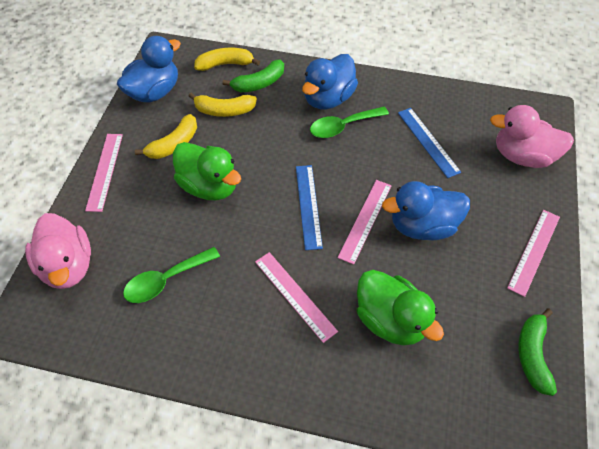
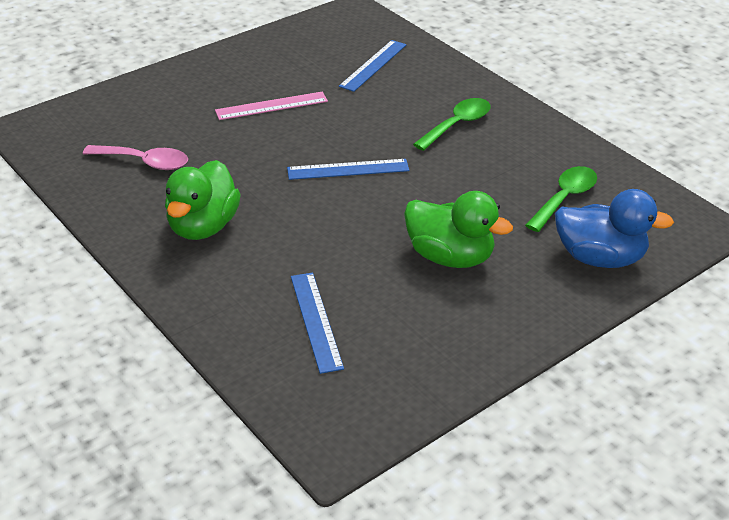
blue duck: 3 -> 1
blue ruler: 2 -> 3
green banana: 2 -> 0
pink duck: 2 -> 0
pink ruler: 4 -> 1
pink spoon: 0 -> 1
yellow banana: 3 -> 0

